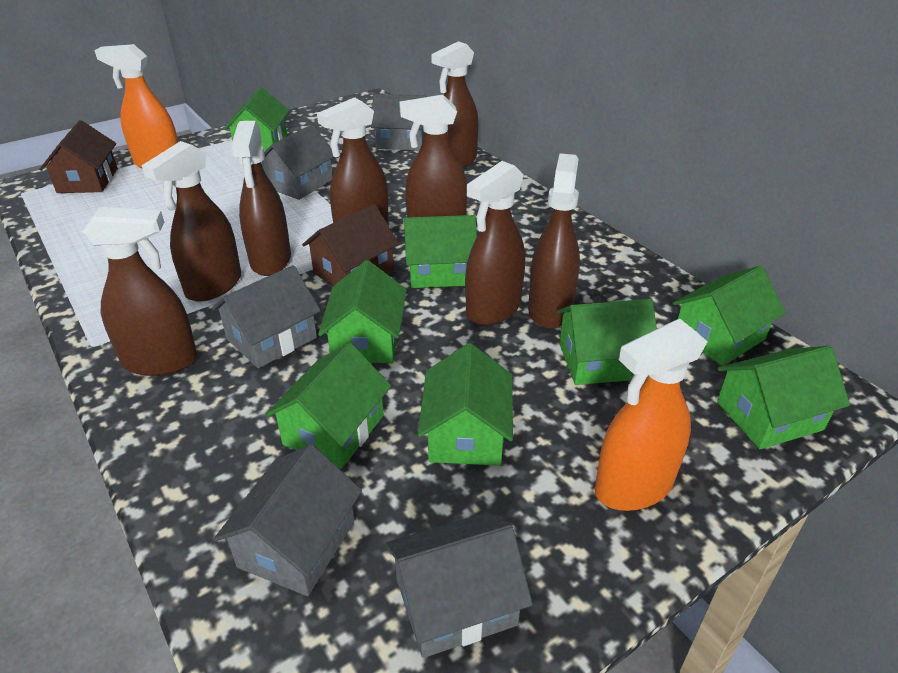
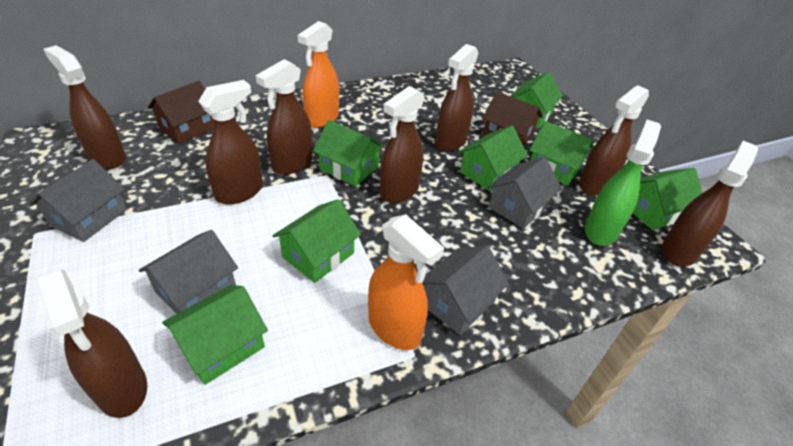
green house: 8 -> 7
green spray bottle: 0 -> 1
grey house: 5 -> 4

